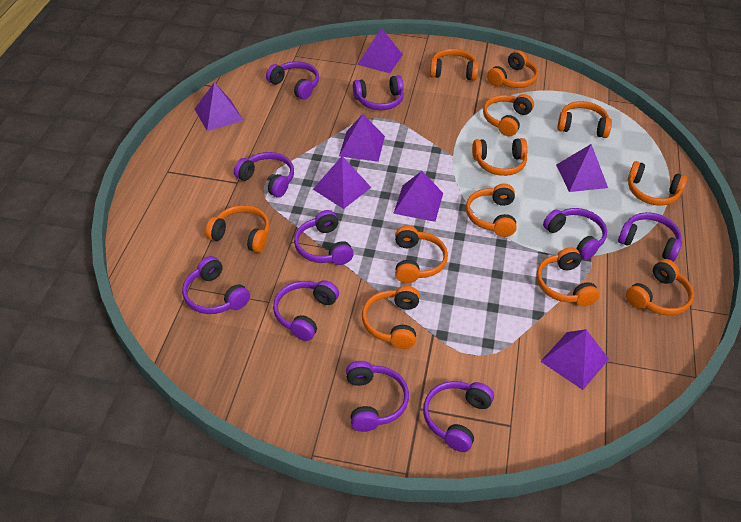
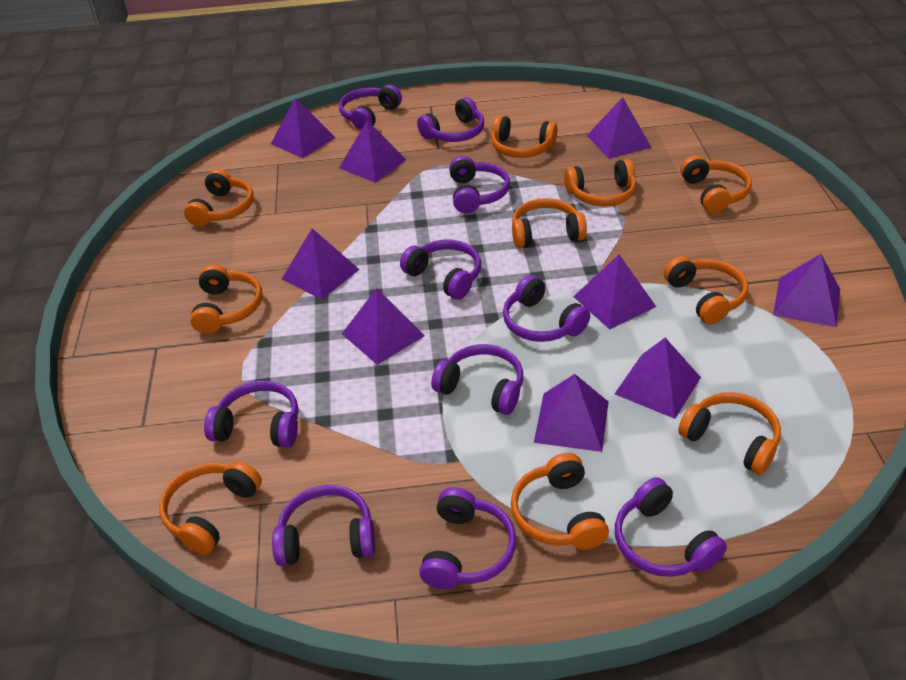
orange headphones: 12 -> 10
purple pyramid: 7 -> 9

